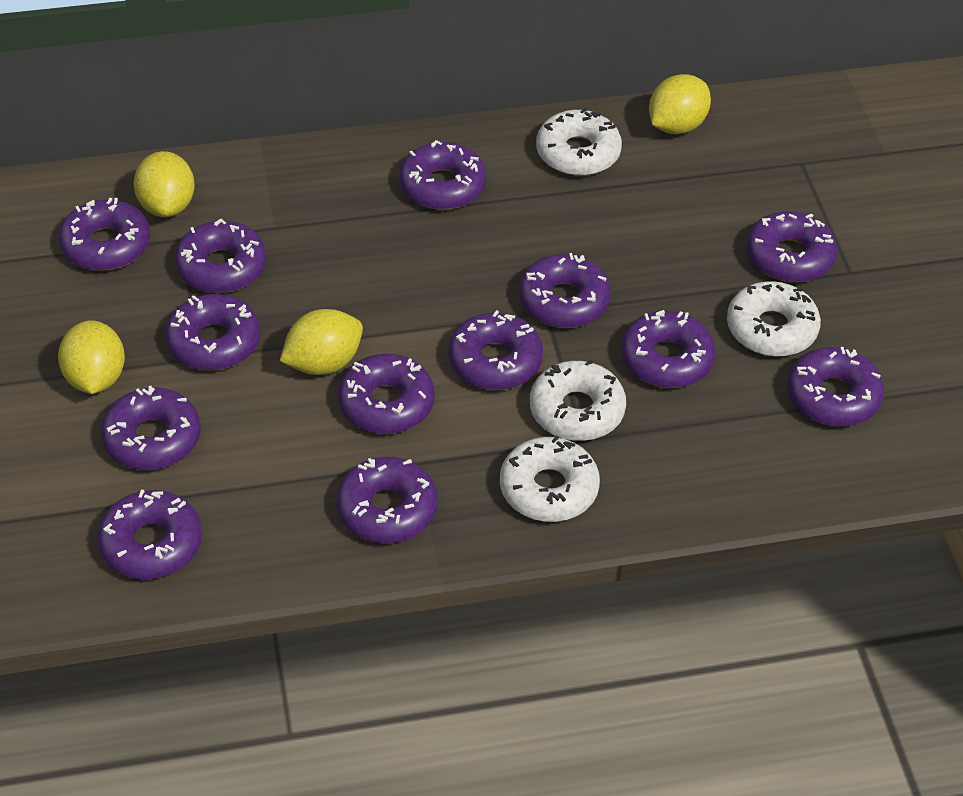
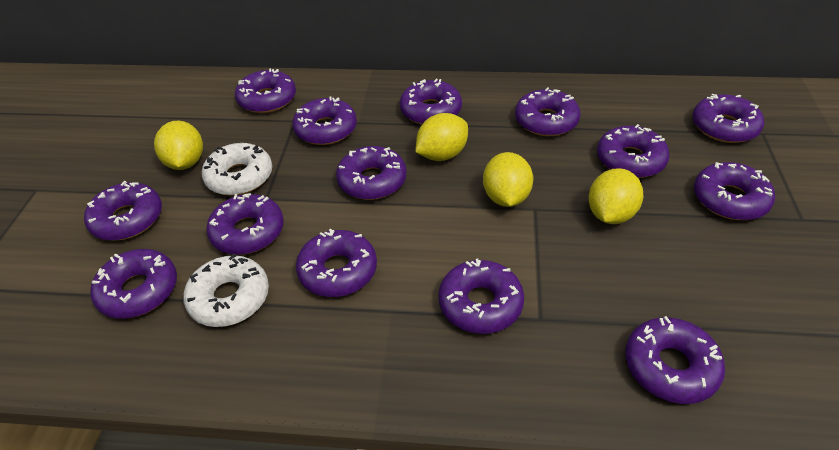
purple donut: 13 -> 14
white donut: 4 -> 2

